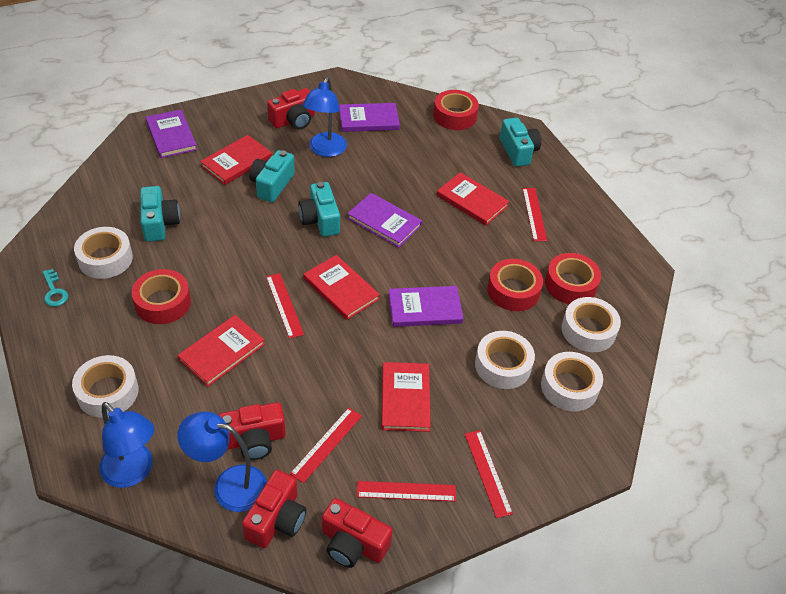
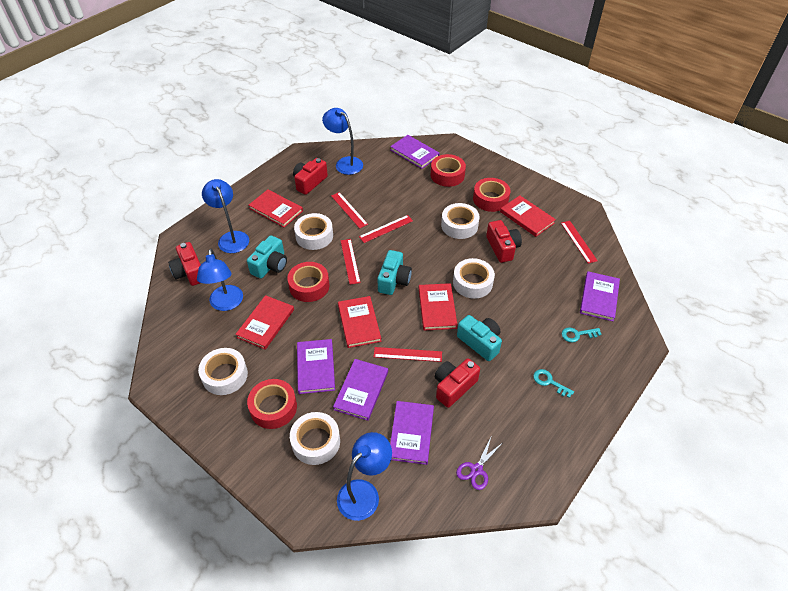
blue lamp: 3 -> 4
purple book: 4 -> 5
purple scissors: 0 -> 1
turquoise camera: 4 -> 3
turquoise key: 1 -> 2

